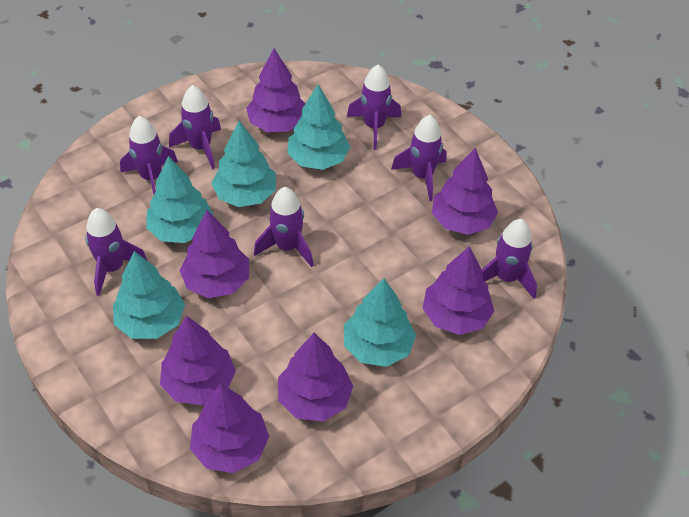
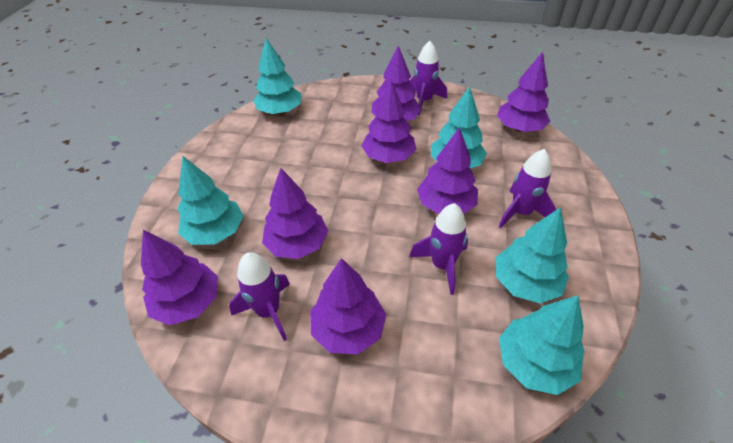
purple rocket: 7 -> 4

